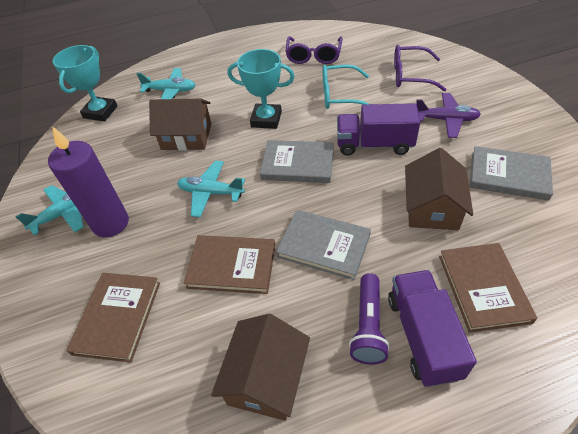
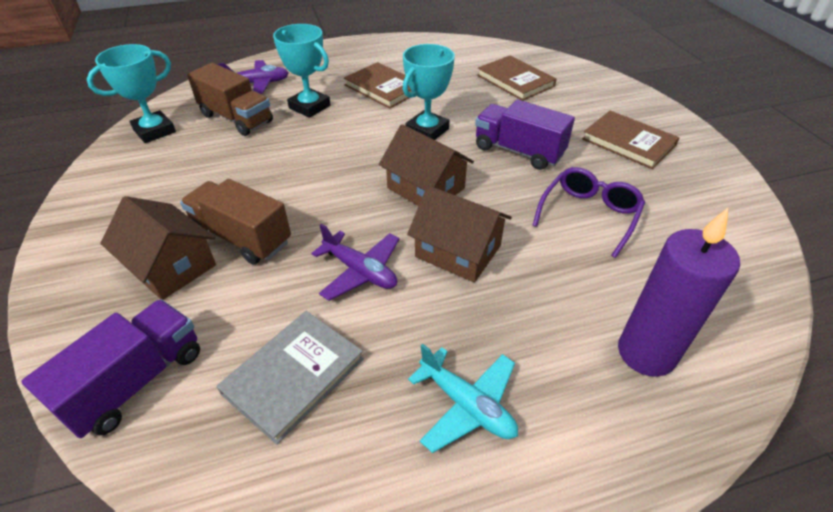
brown truck: 0 -> 2
grey book: 3 -> 1
purple flashlight: 1 -> 0
purple glasses: 2 -> 1
purple plane: 1 -> 2
turquoise glasses: 1 -> 0
turquoise plane: 3 -> 1
turquoise trophy: 2 -> 3

